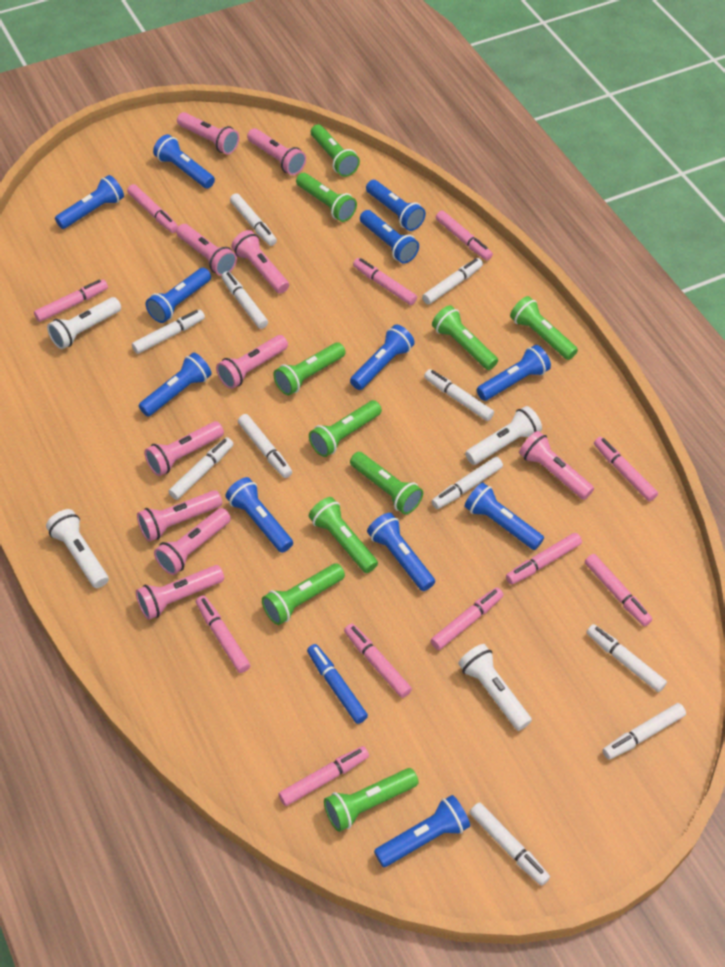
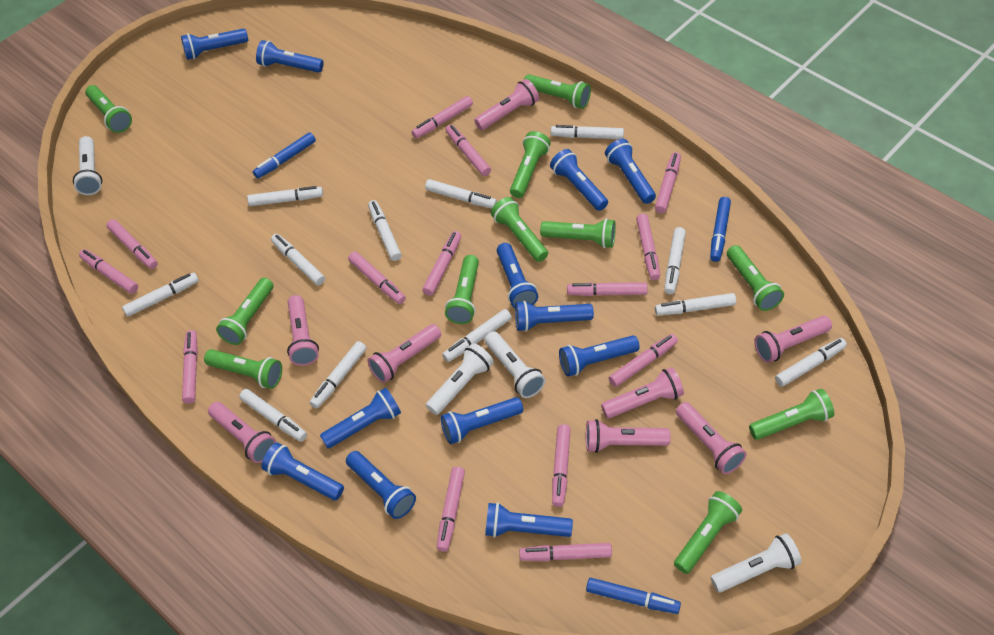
blue marker: 1 -> 3
green flashlight: 10 -> 11
pink flashlight: 10 -> 8
pink marker: 11 -> 14
white marker: 11 -> 12

